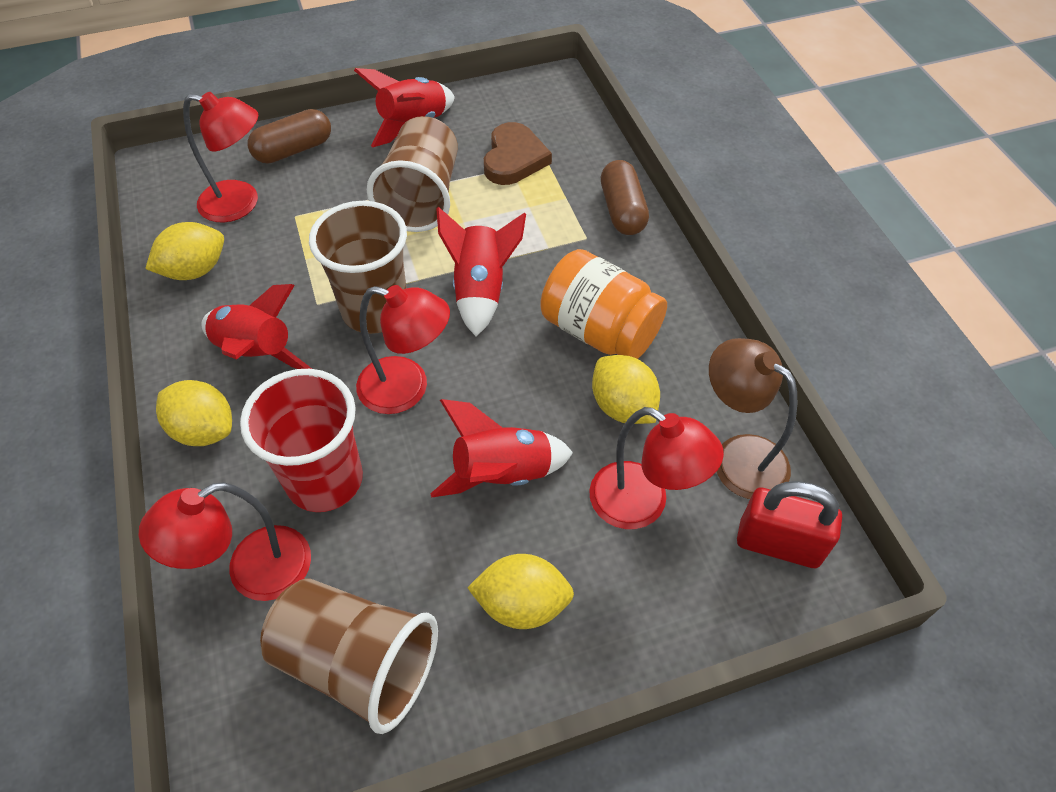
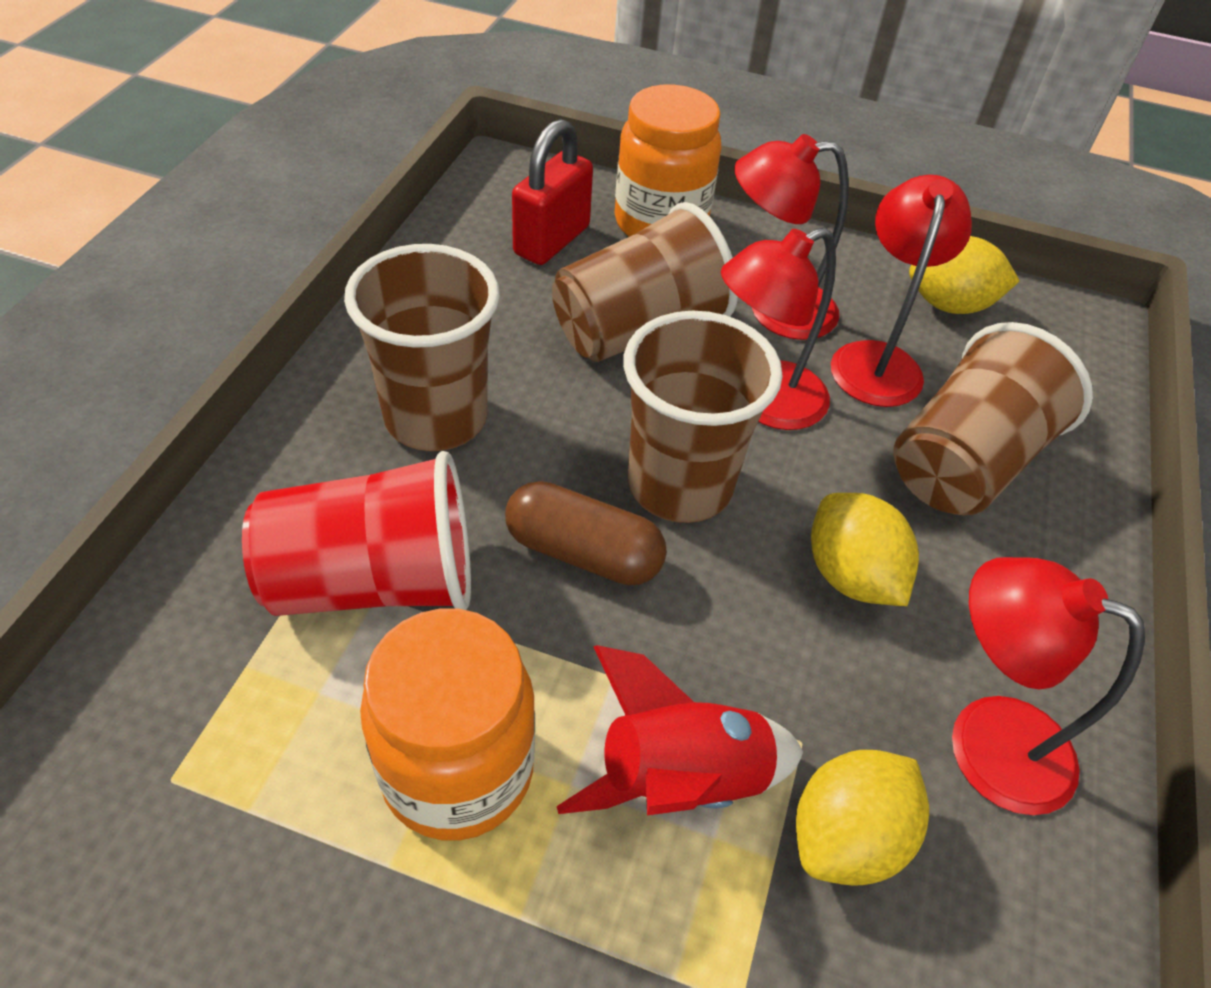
brown capsule: 2 -> 1
brown cup: 3 -> 4
brown heart: 1 -> 0
brown lamp: 1 -> 0
orange jar: 1 -> 2
red rocket: 4 -> 1
yellow lemon: 4 -> 3

